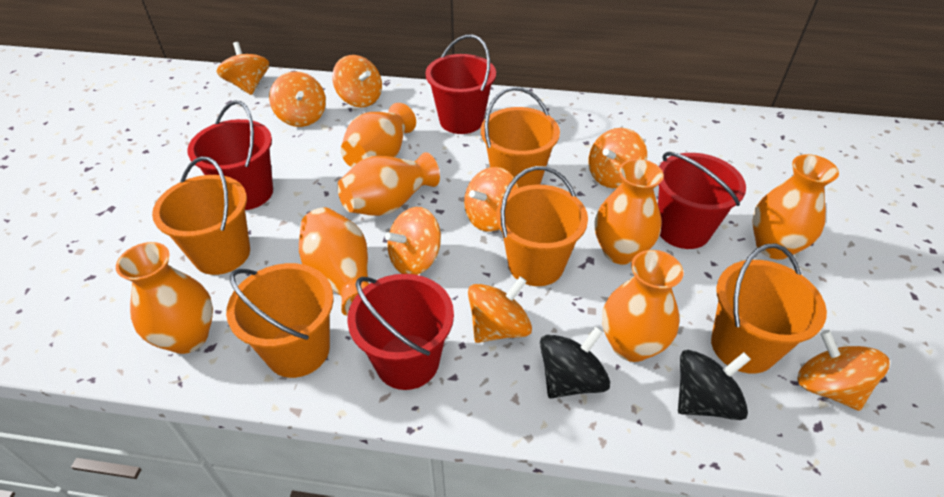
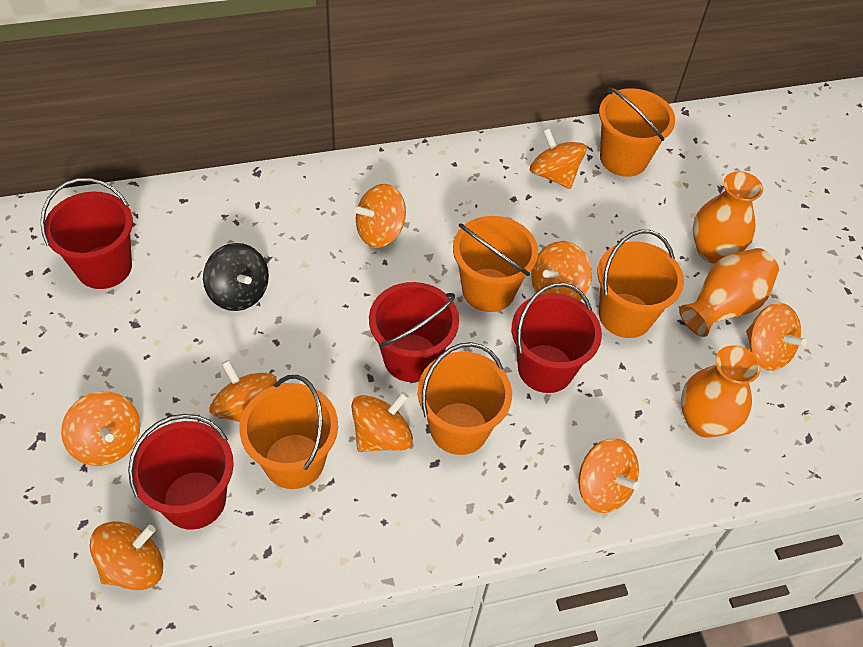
black spinning top: 2 -> 1
orange spinning top: 8 -> 9
orange vase: 7 -> 3

